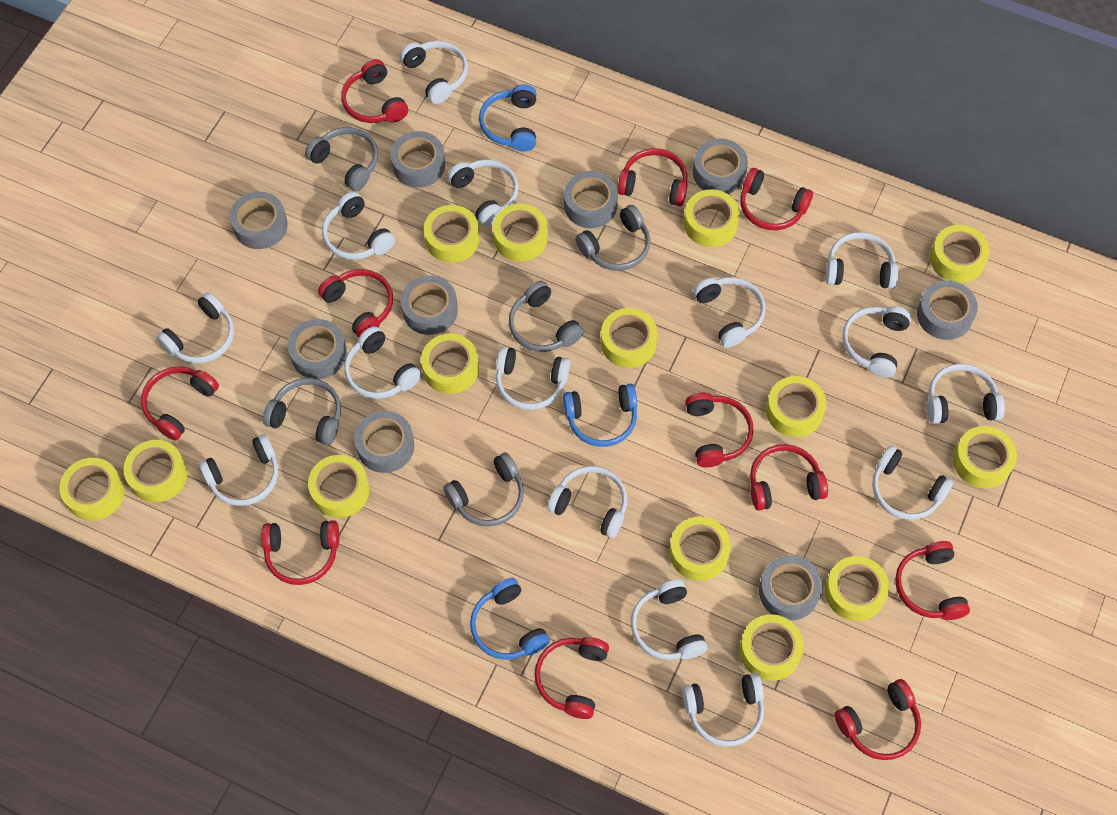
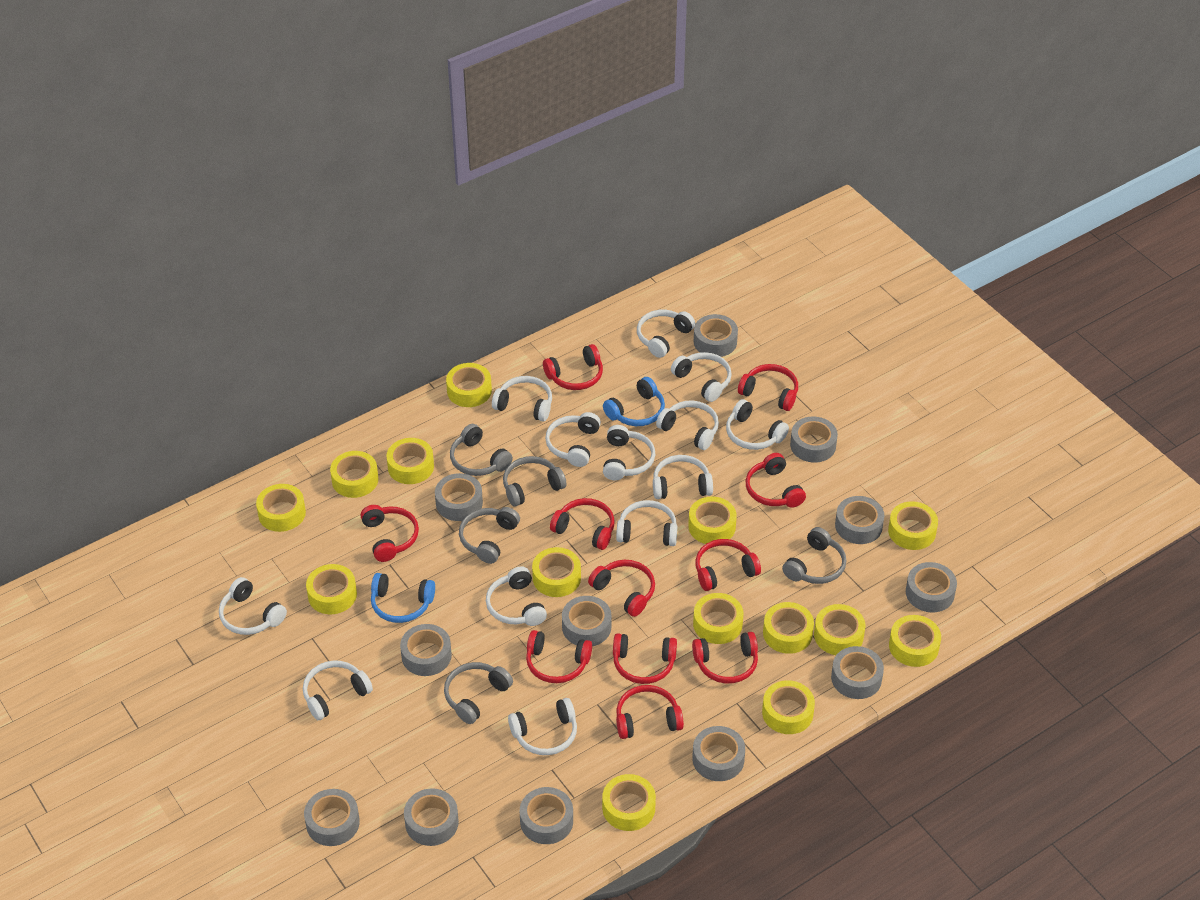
blue headphones: 3 -> 2
grey tape: 9 -> 12
white headphones: 15 -> 13

